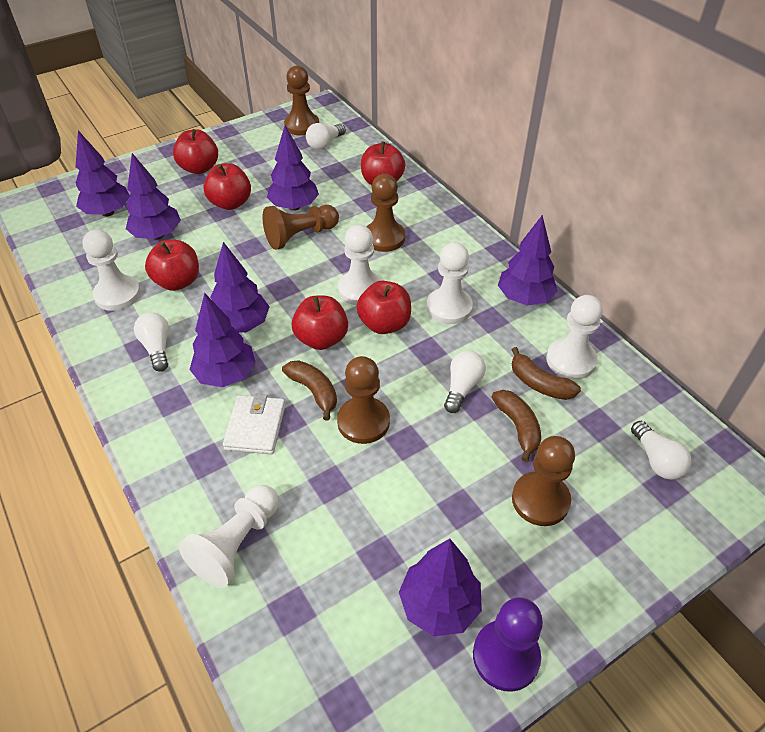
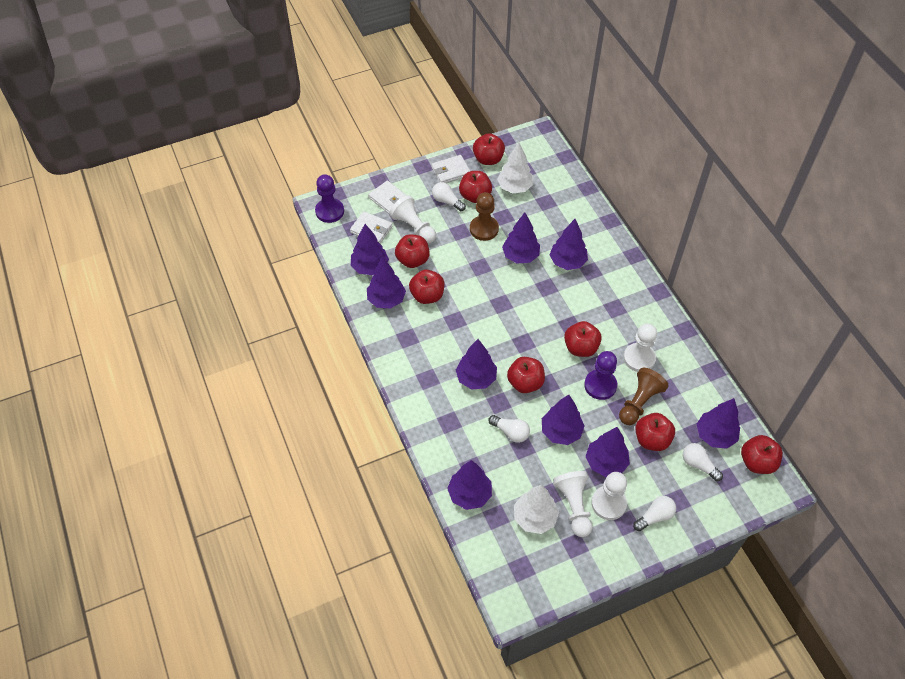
brown banana: 3 -> 0
brown pawn: 5 -> 2
purple pawn: 1 -> 2
purple tree: 7 -> 9
red apple: 6 -> 8
white pawn: 5 -> 4
white tree: 0 -> 2
white wallet: 1 -> 3

